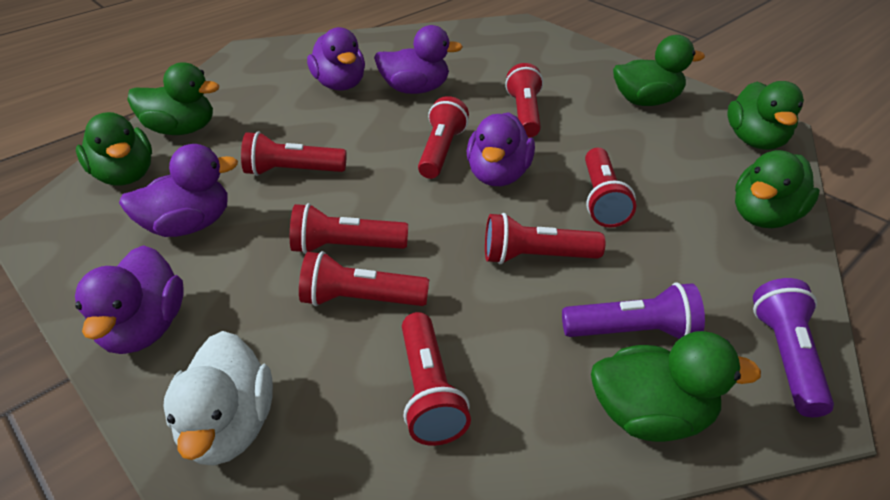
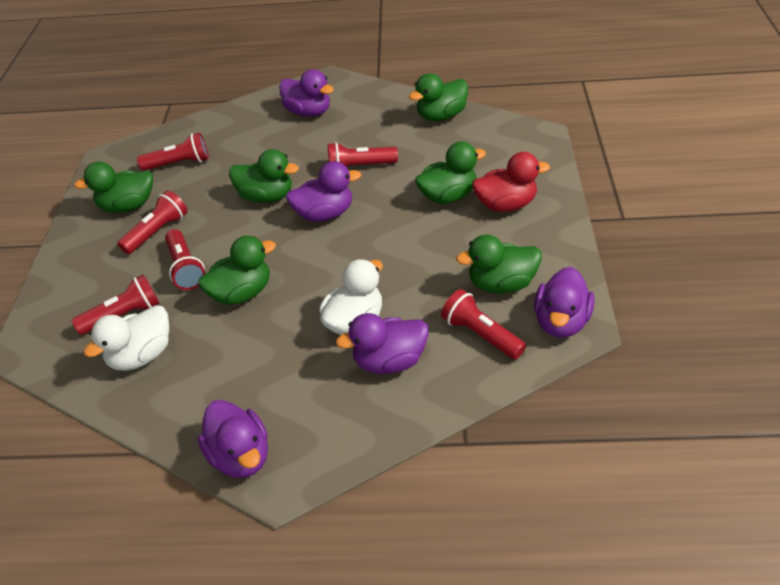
purple flashlight: 2 -> 0
red duck: 0 -> 1
red flashlight: 8 -> 6
white duck: 1 -> 2

